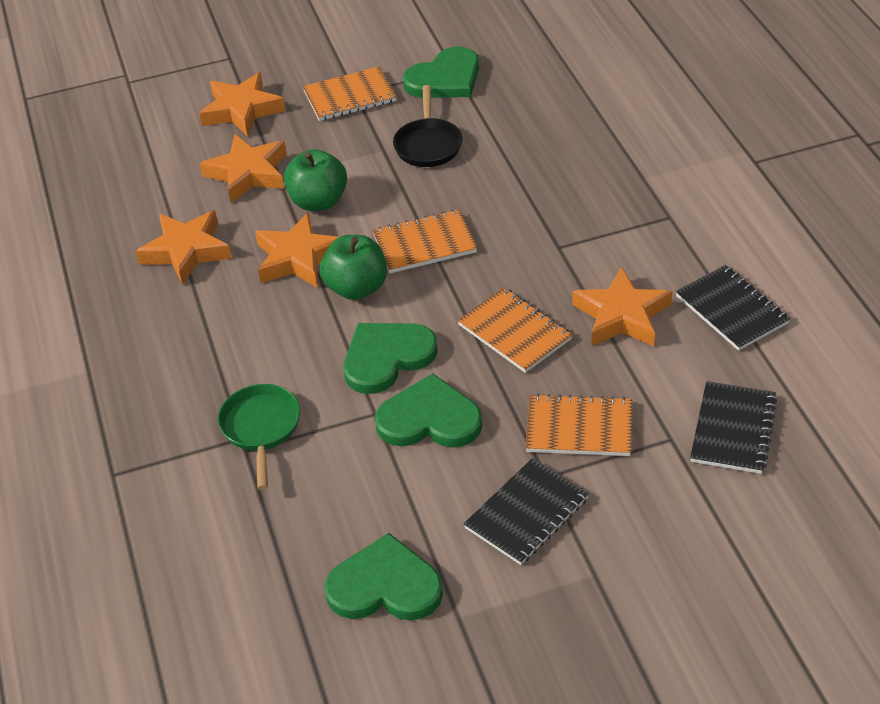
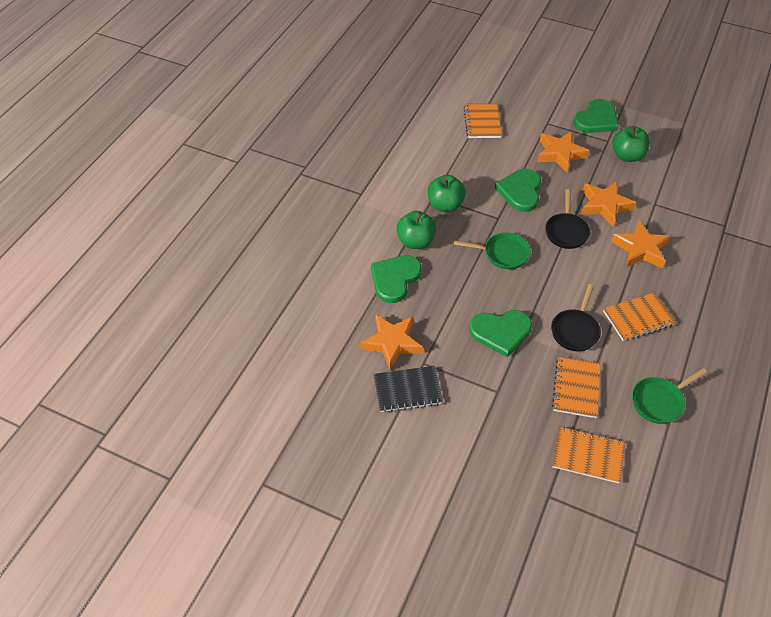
black notebook: 3 -> 1
black pan: 1 -> 2
green apple: 2 -> 3
green pan: 1 -> 2
orange star: 5 -> 4

